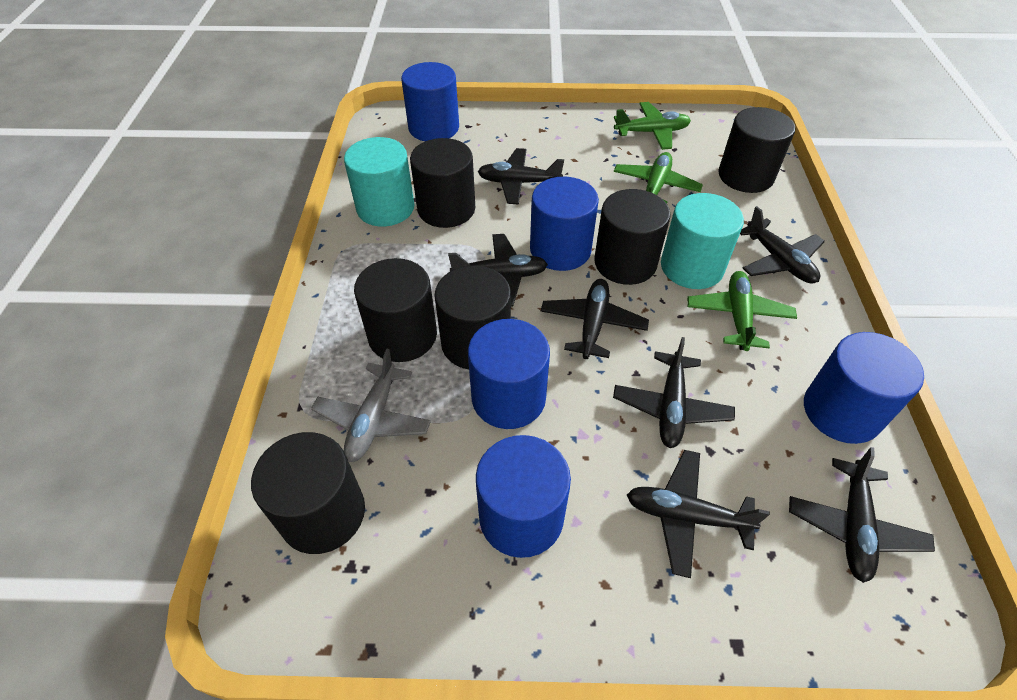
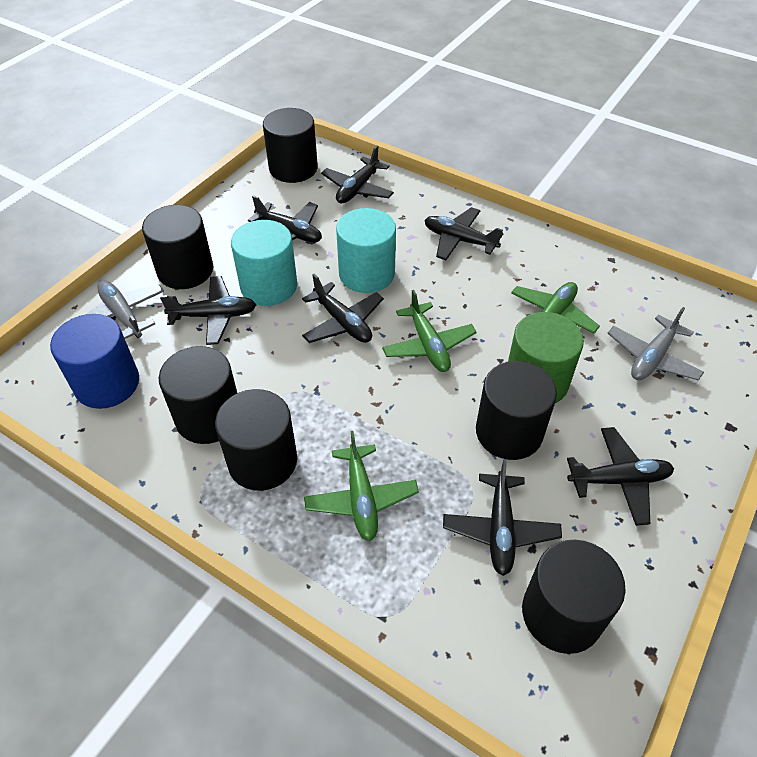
blue cylinder: 5 -> 1
green cylinder: 0 -> 1
grey plane: 1 -> 2

